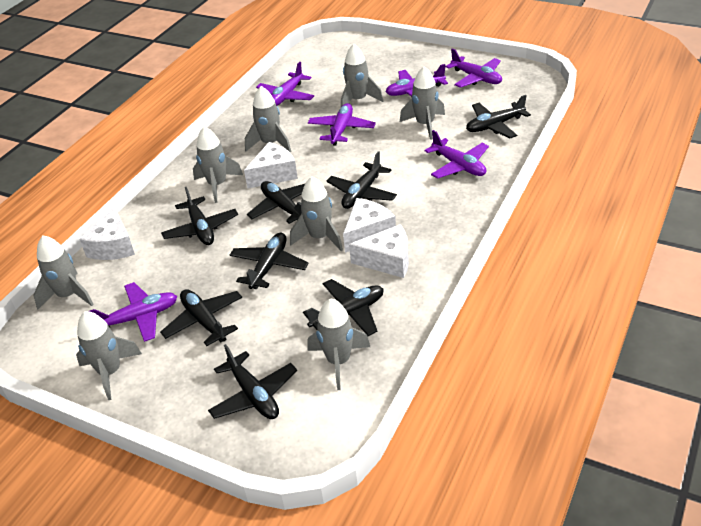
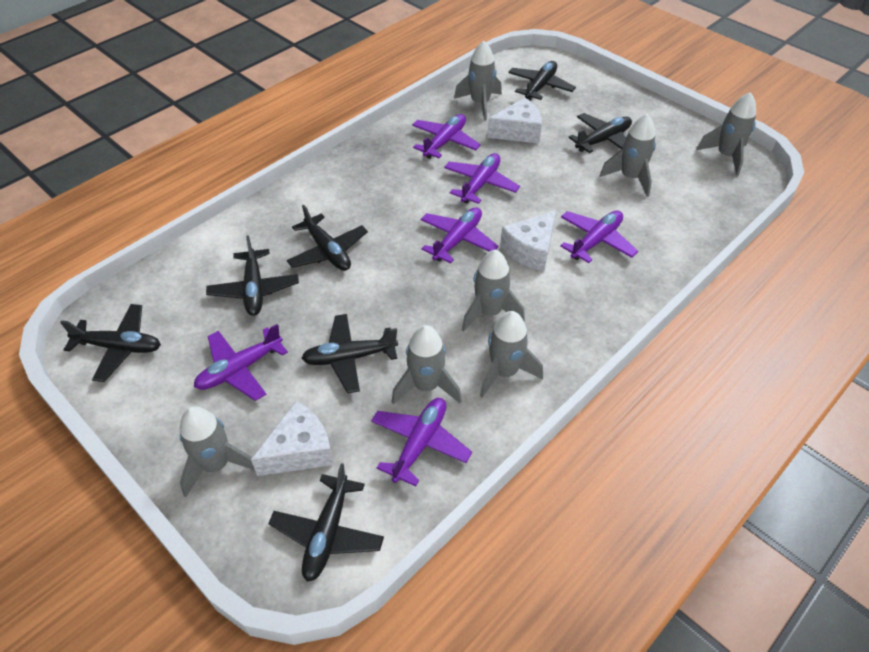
black plane: 8 -> 7
grey rocket: 8 -> 7
white cheese: 4 -> 3

